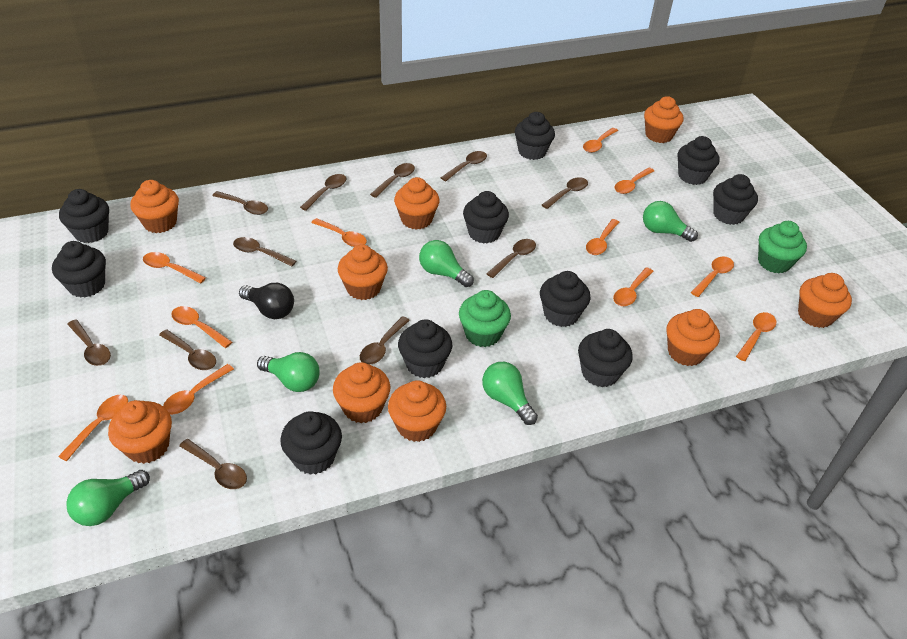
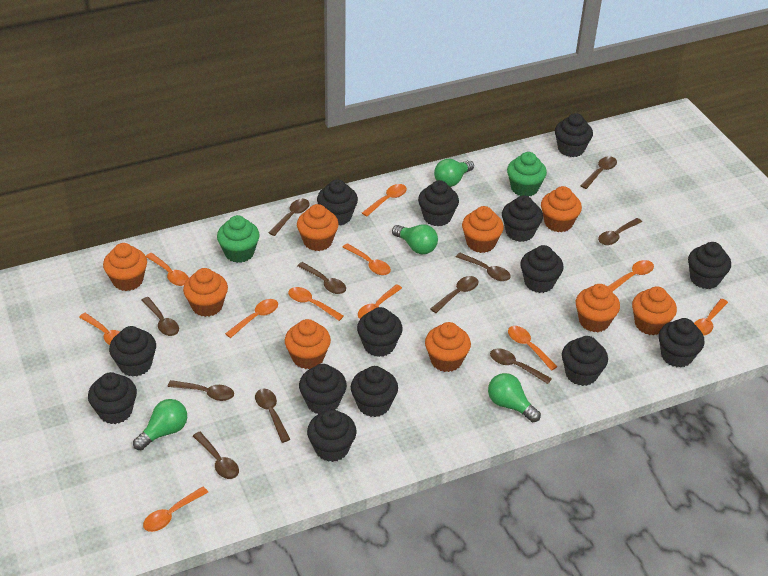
black cupcake: 10 -> 14
black light bulb: 1 -> 0
green light bulb: 5 -> 4

